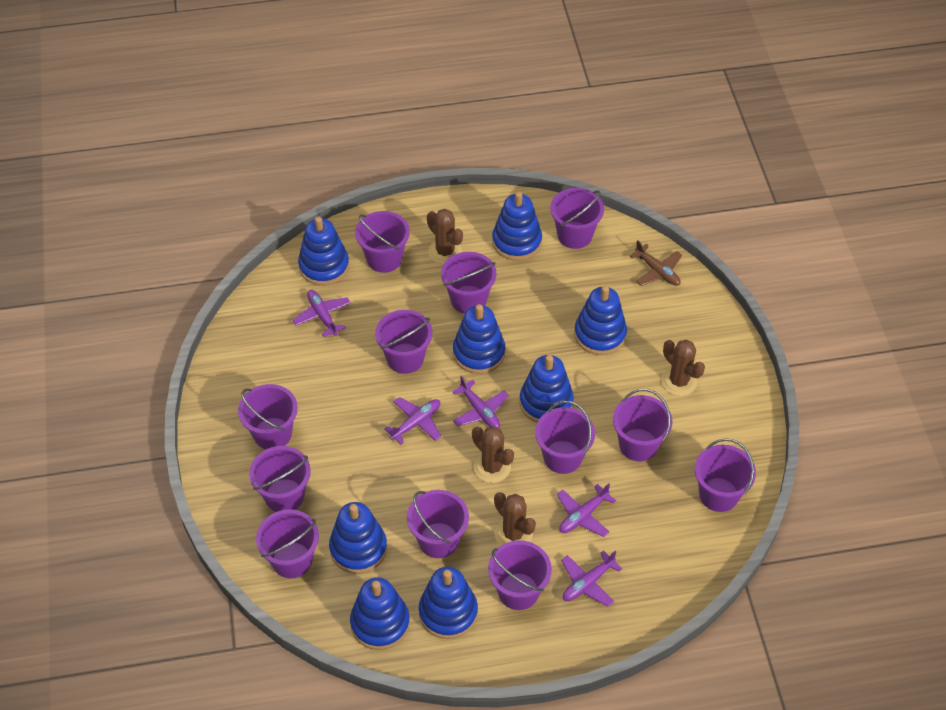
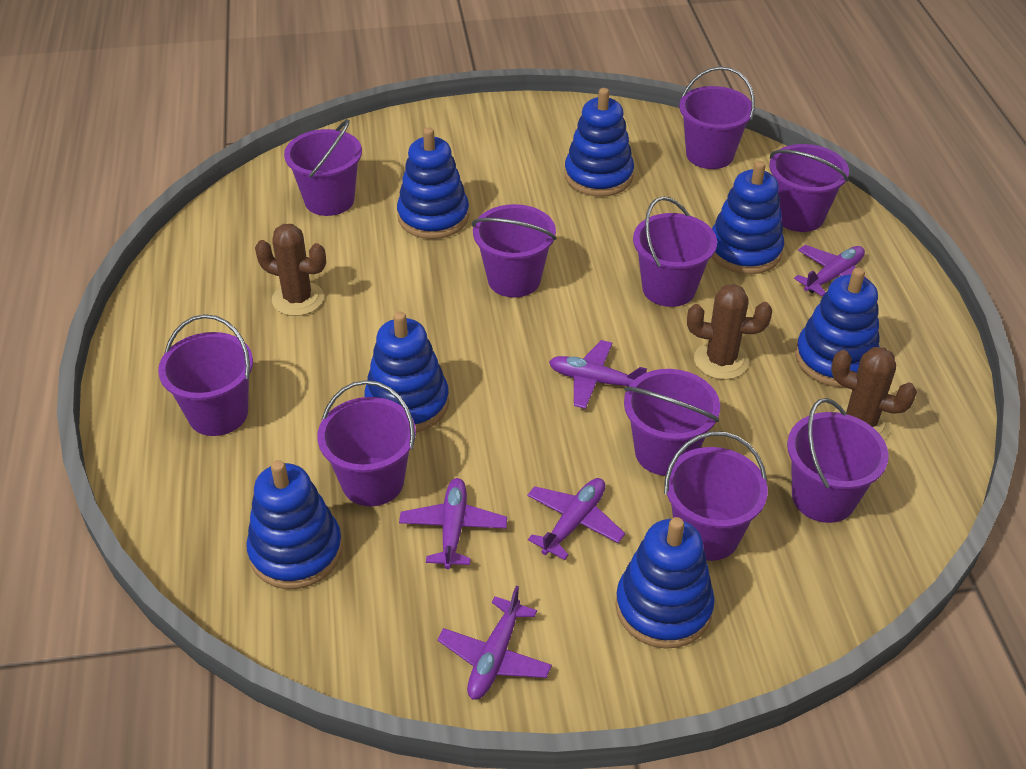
blue stacking toy: 8 -> 7
brown cactus: 4 -> 3
brown plane: 1 -> 0
purple bucket: 12 -> 10

